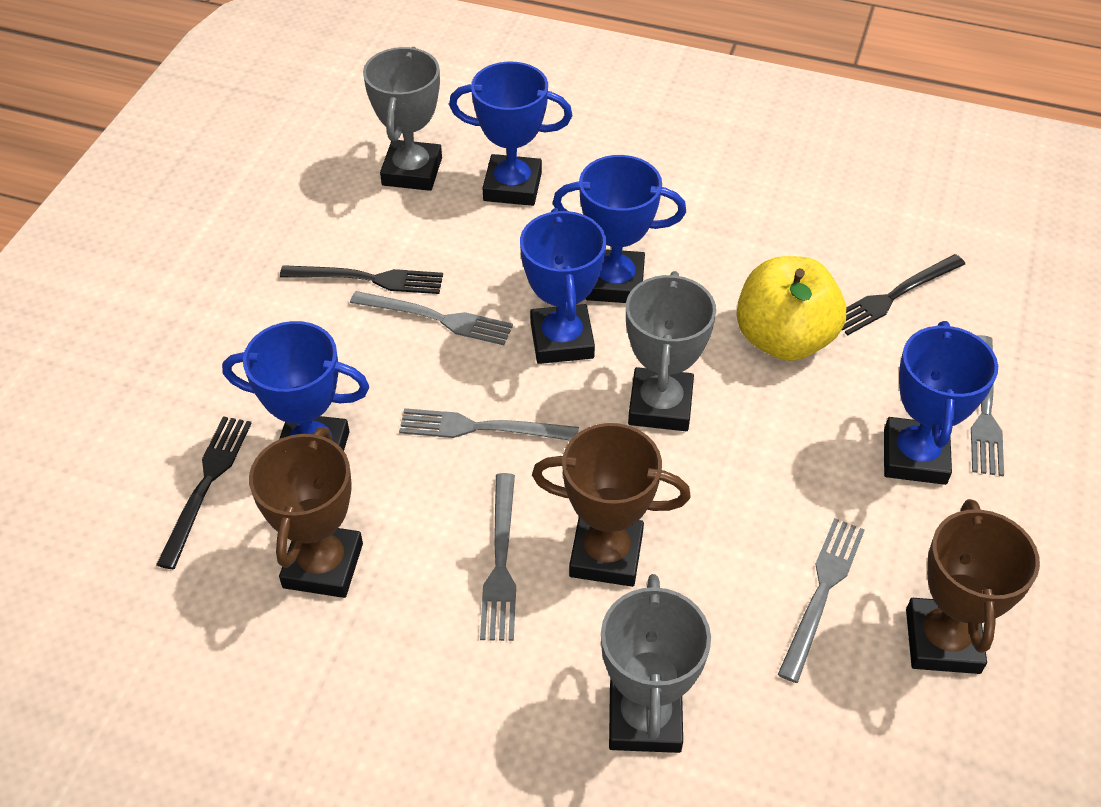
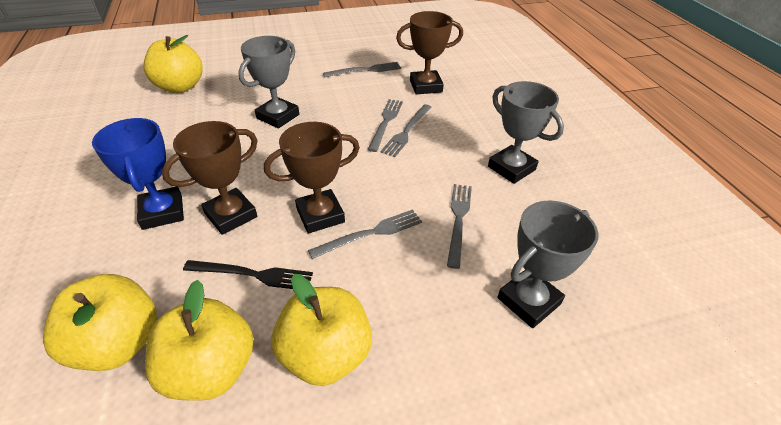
black fork: 3 -> 1
blue trophy: 5 -> 1
yellow apple: 1 -> 4

